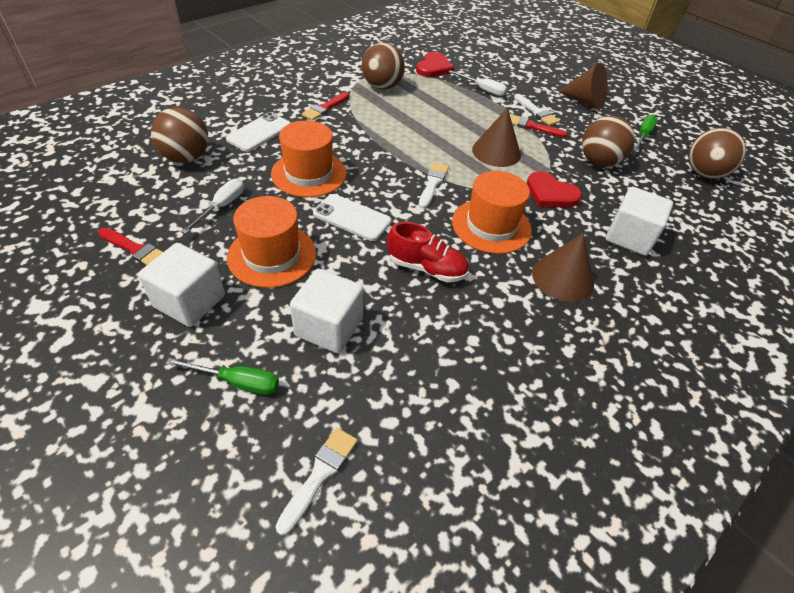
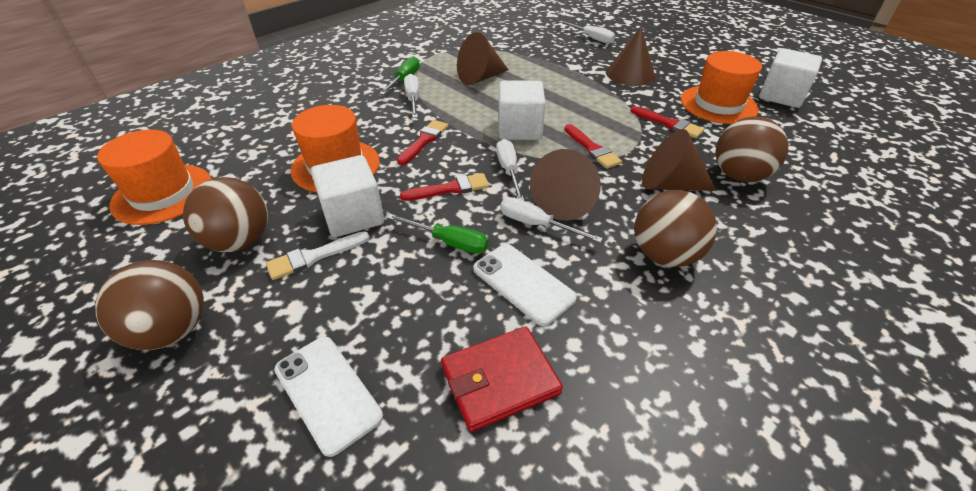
brown cone: 3 -> 4
red brush: 3 -> 4
red heart: 2 -> 0
red shoe: 1 -> 0
red wallet: 0 -> 1
white brush: 3 -> 1
white screwdriver: 2 -> 4

